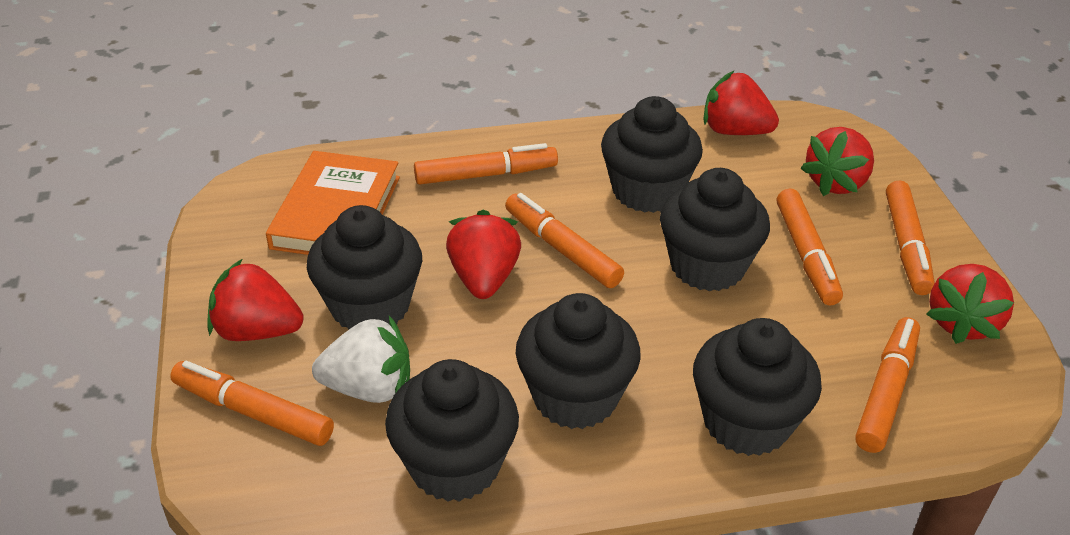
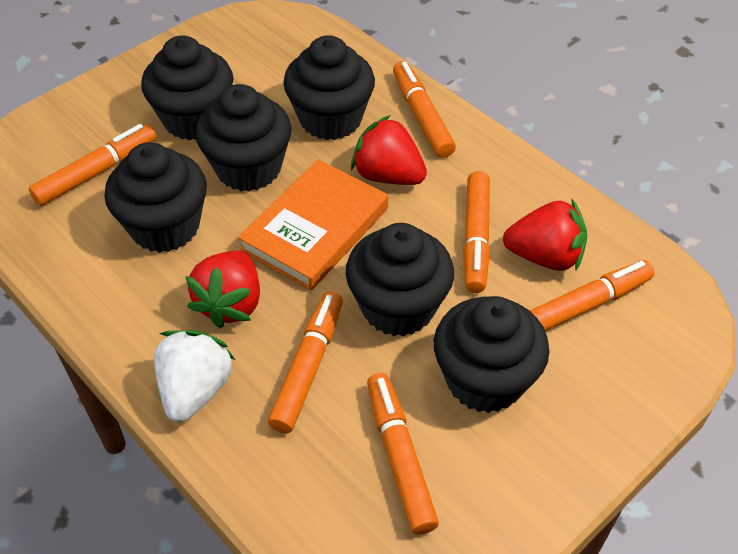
red strawberry: 5 -> 3

